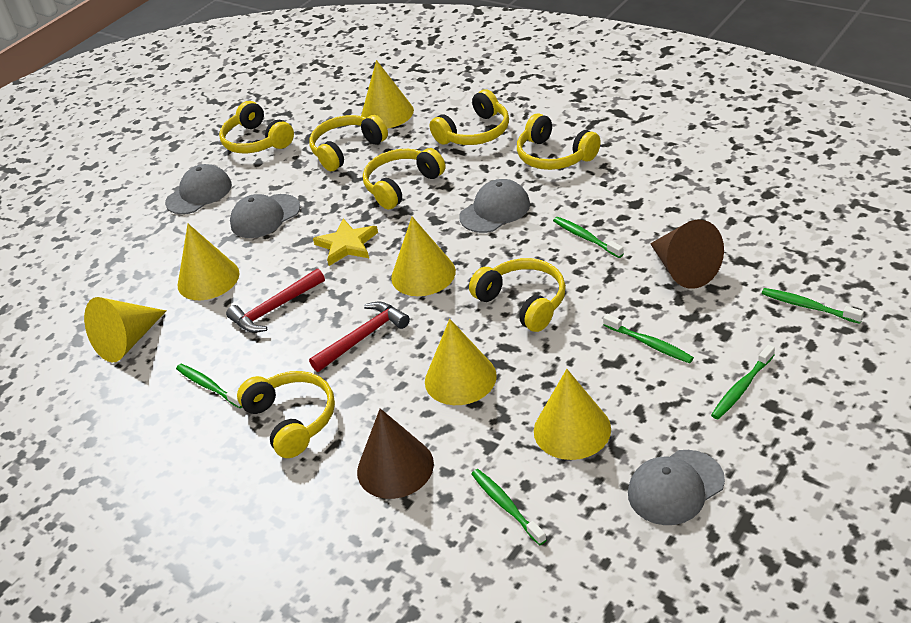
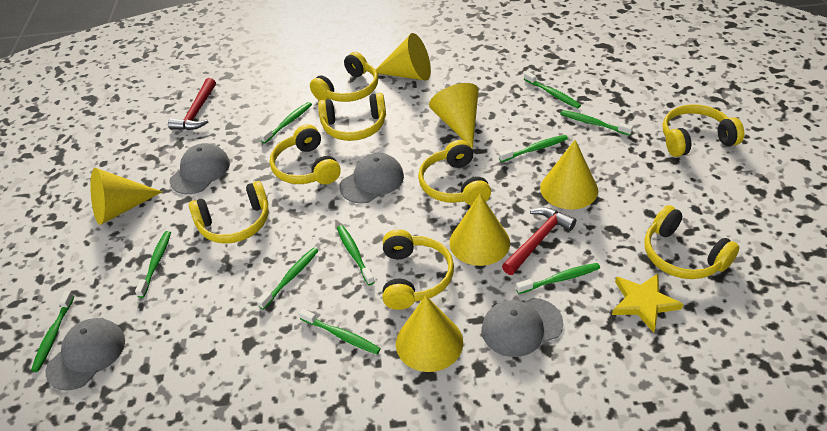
brown cone: 2 -> 0
green toothbrush: 6 -> 10
yellow headphones: 7 -> 8

